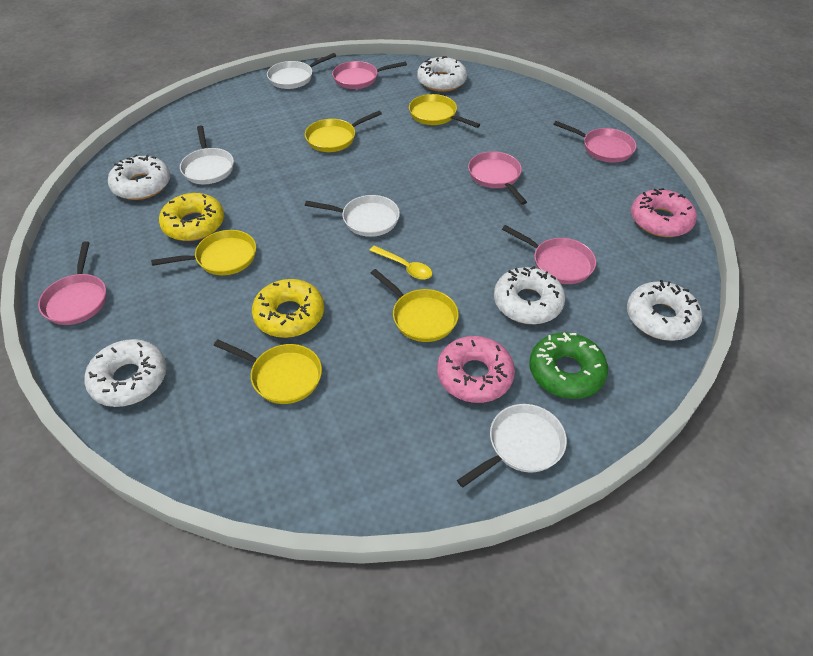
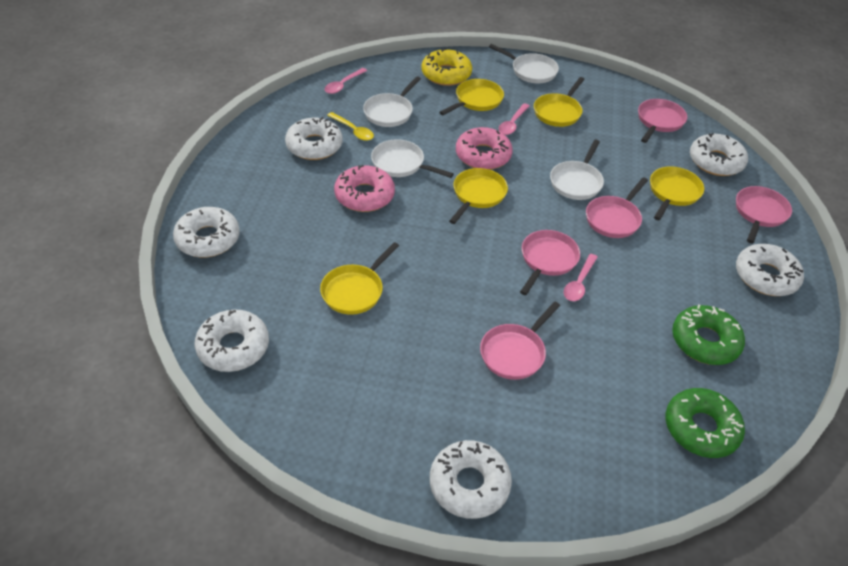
green donut: 1 -> 2
pink spoon: 0 -> 3
white donut: 5 -> 6
yellow donut: 2 -> 1

